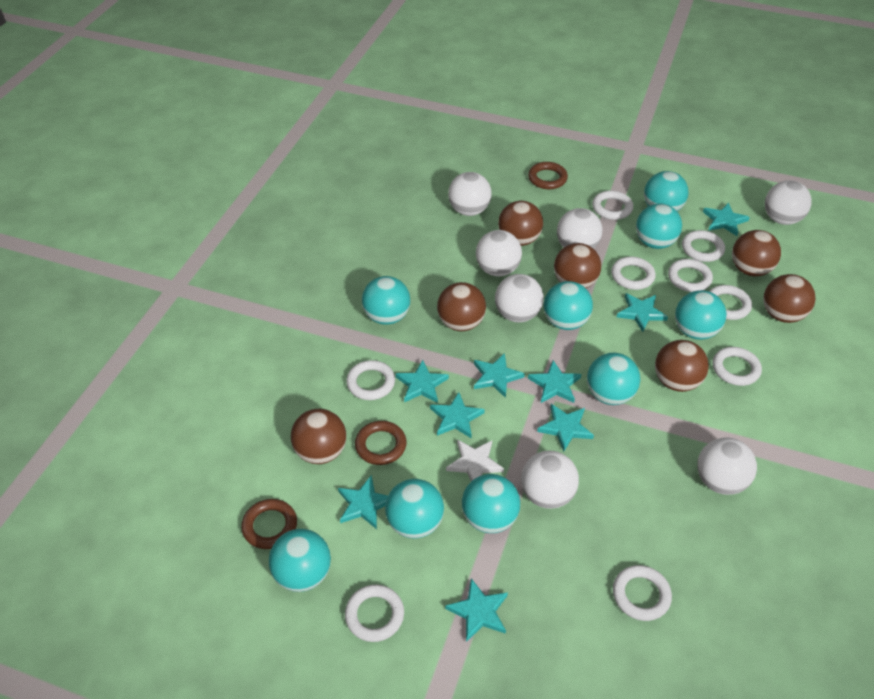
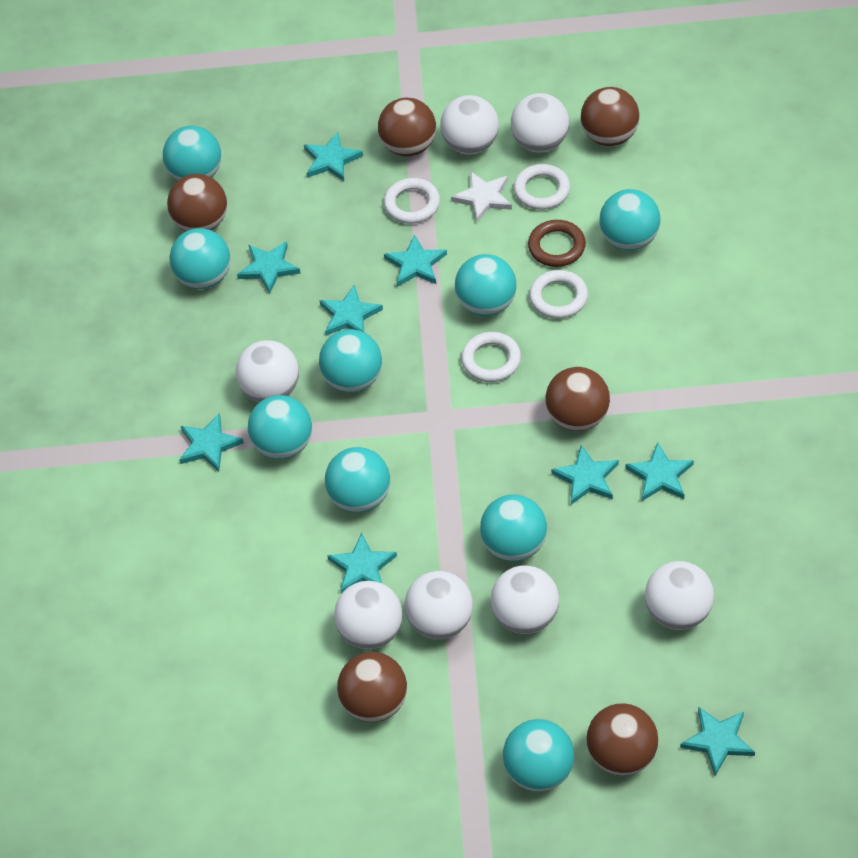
brown ball: 7 -> 6
brown ring: 3 -> 1
white ring: 9 -> 4

